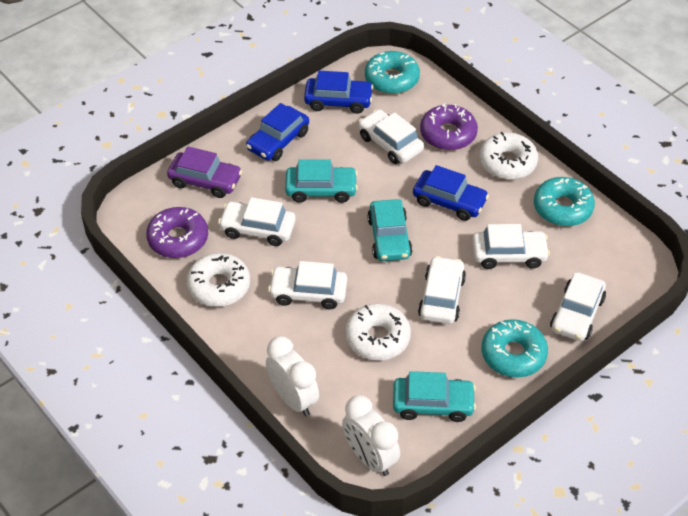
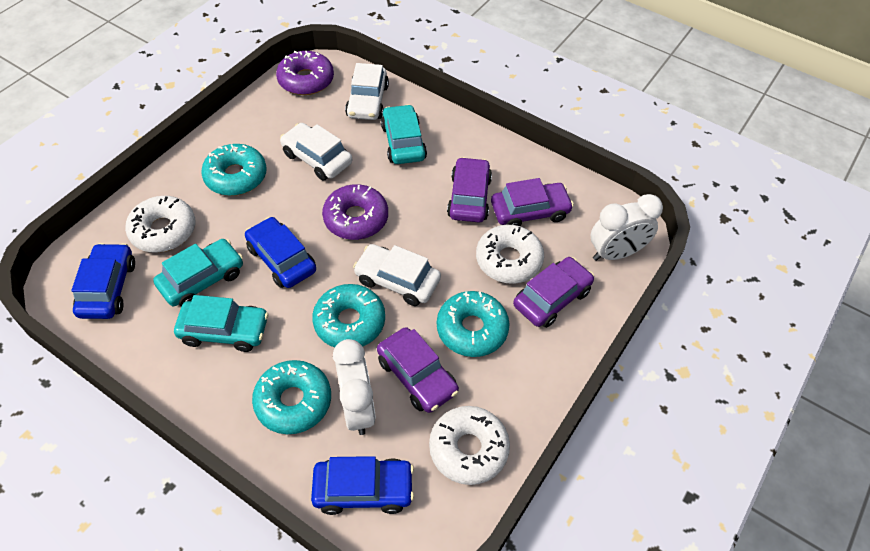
purple car: 1 -> 4
turquoise donut: 3 -> 4
white car: 6 -> 3

